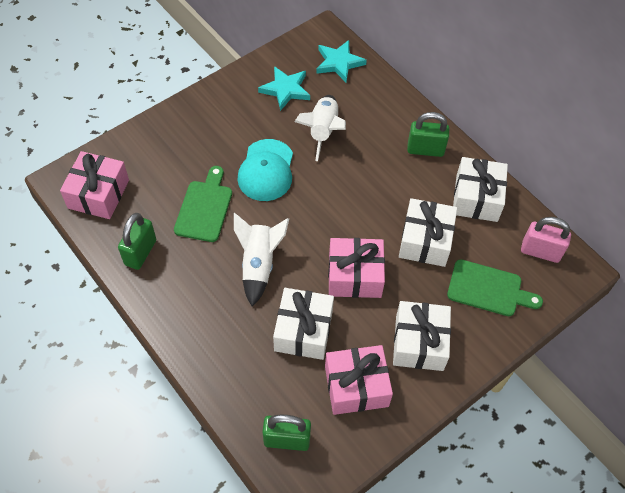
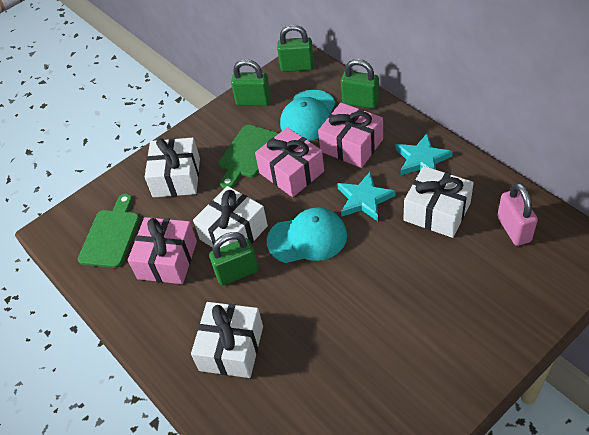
green padlock: 3 -> 4
turquoise cap: 1 -> 2
white rocket: 2 -> 0

